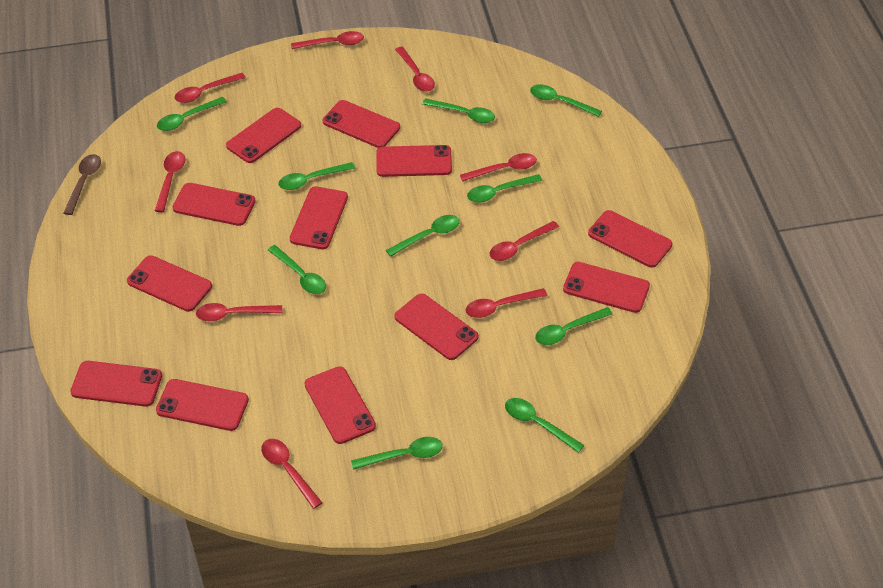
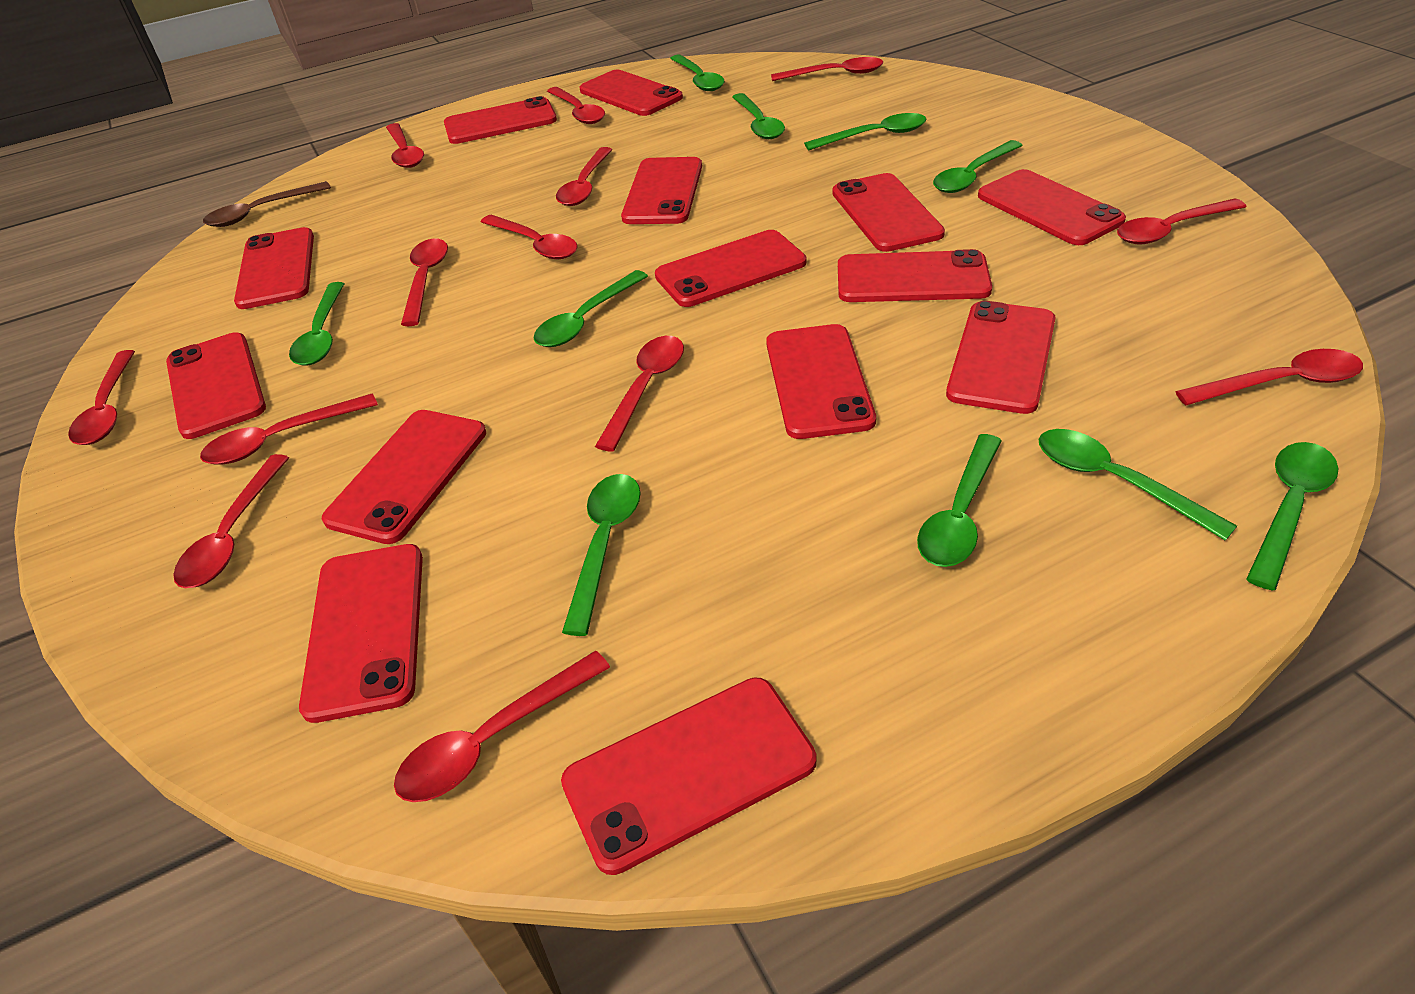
red phone: 12 -> 14
red spoon: 9 -> 13

